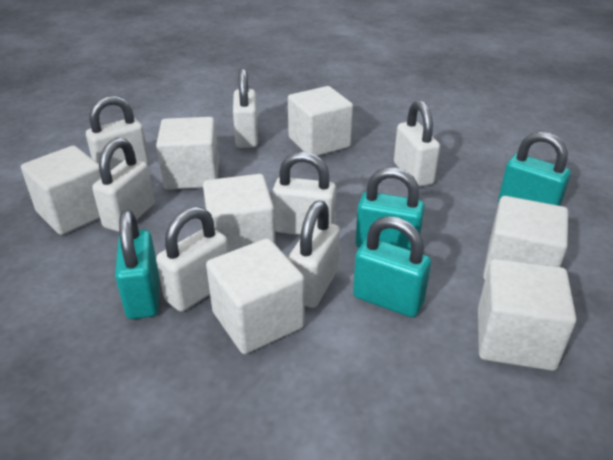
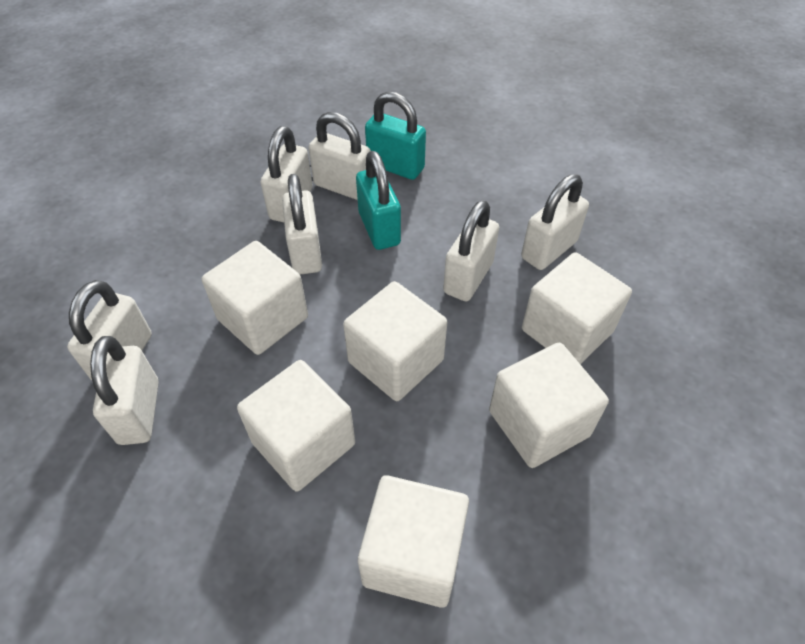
turquoise padlock: 4 -> 2
white cube: 7 -> 6

